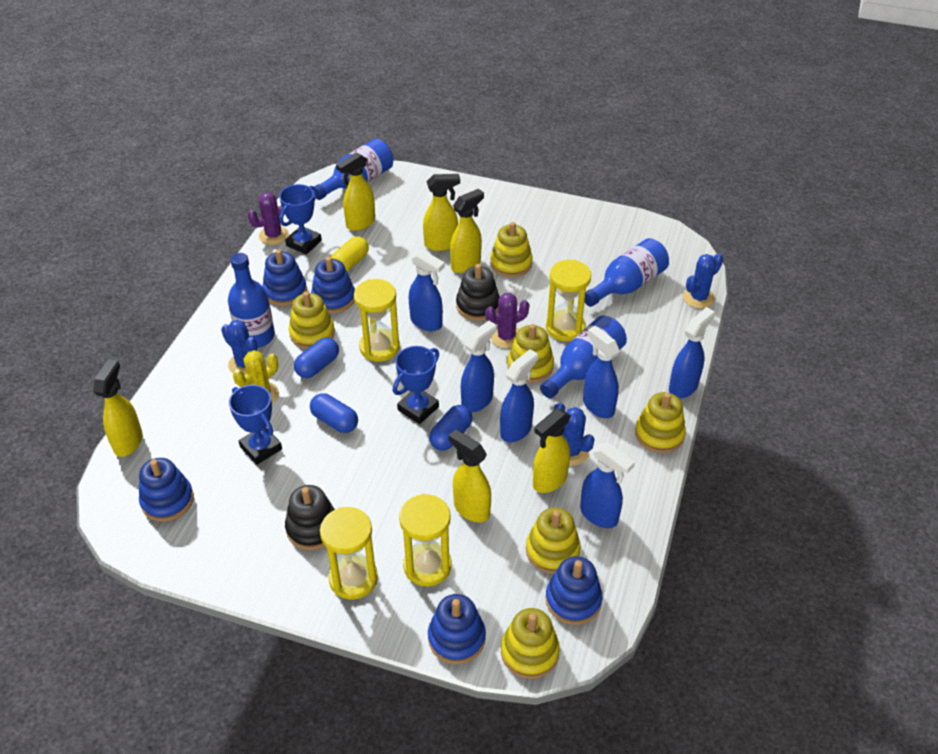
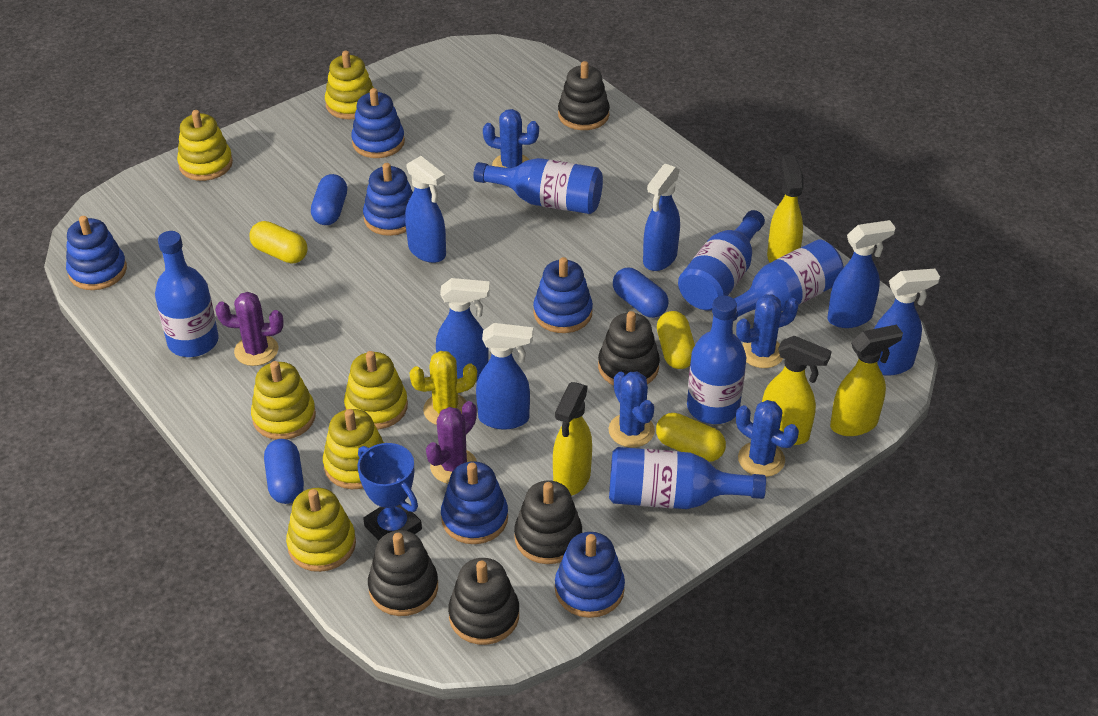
black stacking toy: 2 -> 5
blue bottle: 4 -> 6
blue cactus: 3 -> 4
blue stacking toy: 5 -> 6
blue trophy: 3 -> 1
yellow capsule: 1 -> 3
yellow hourglass: 4 -> 0
yellow spray bottle: 6 -> 4

